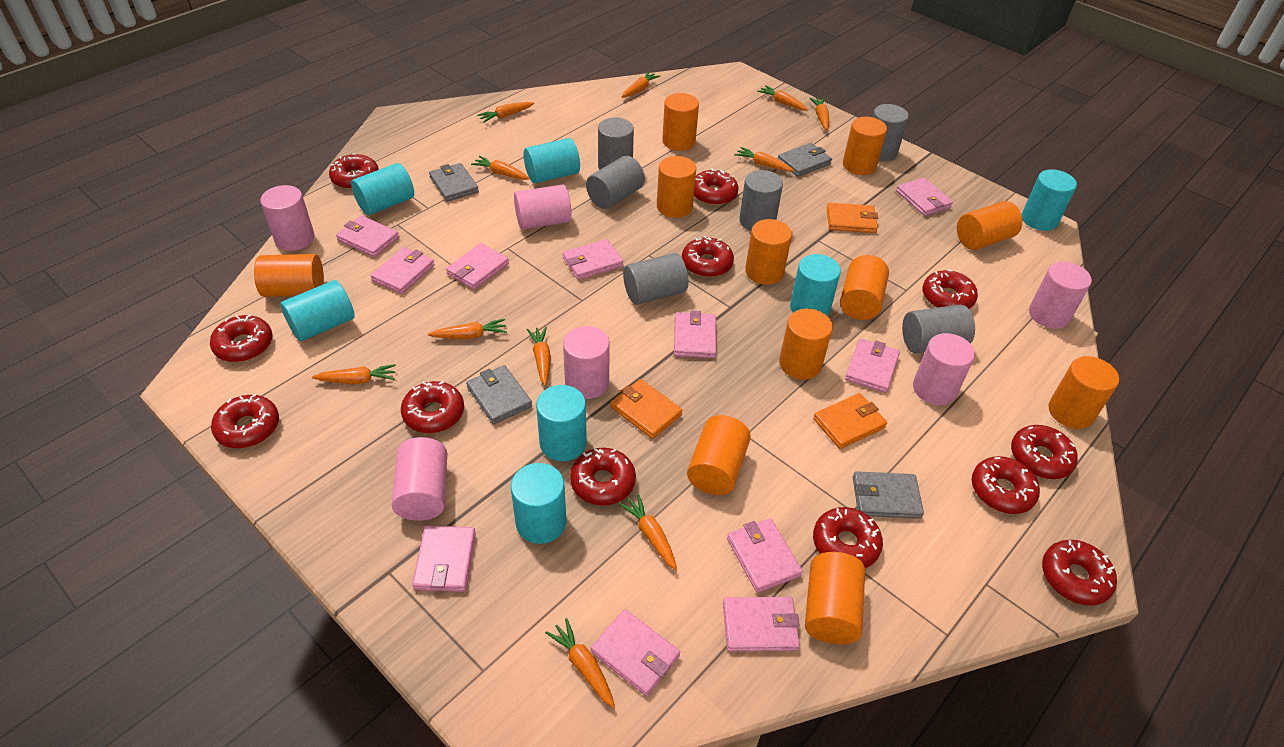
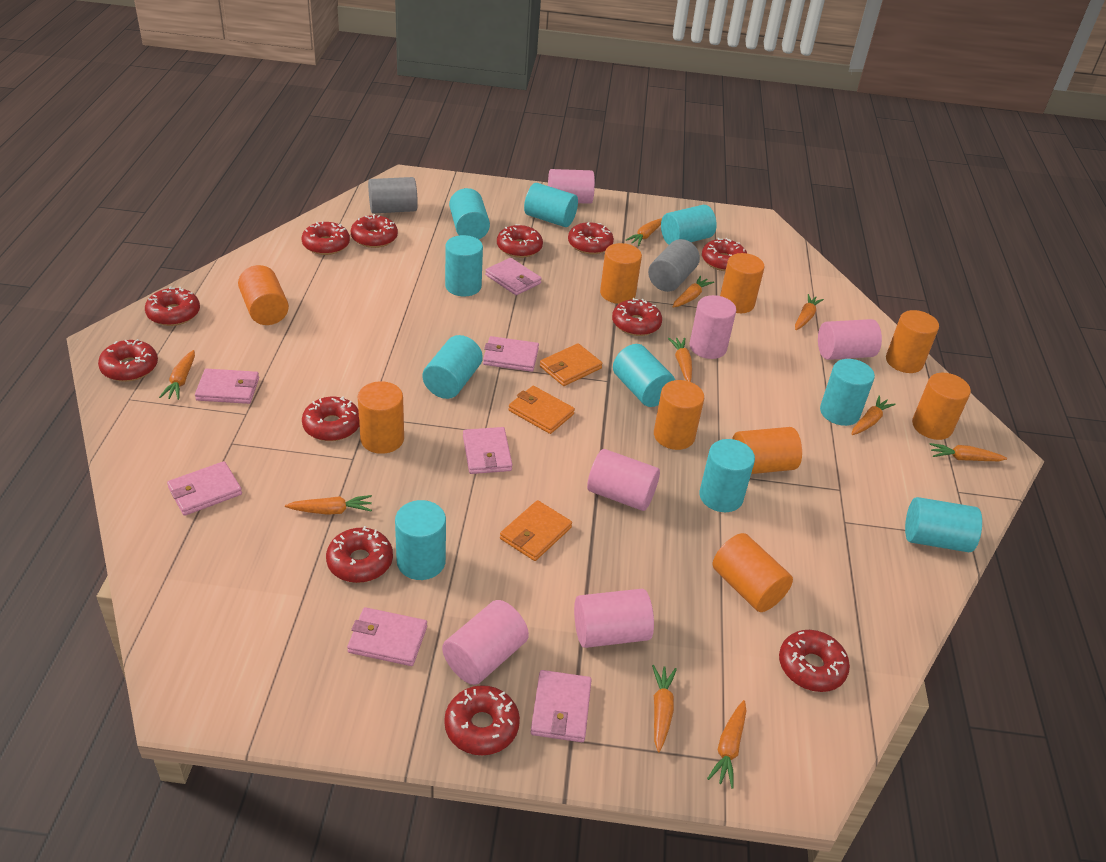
grey cylinder: 6 -> 2
grey wallet: 4 -> 0
orange carrot: 11 -> 10
orange cylinder: 11 -> 9
pink wallet: 11 -> 7
turquoise cylinder: 7 -> 10

